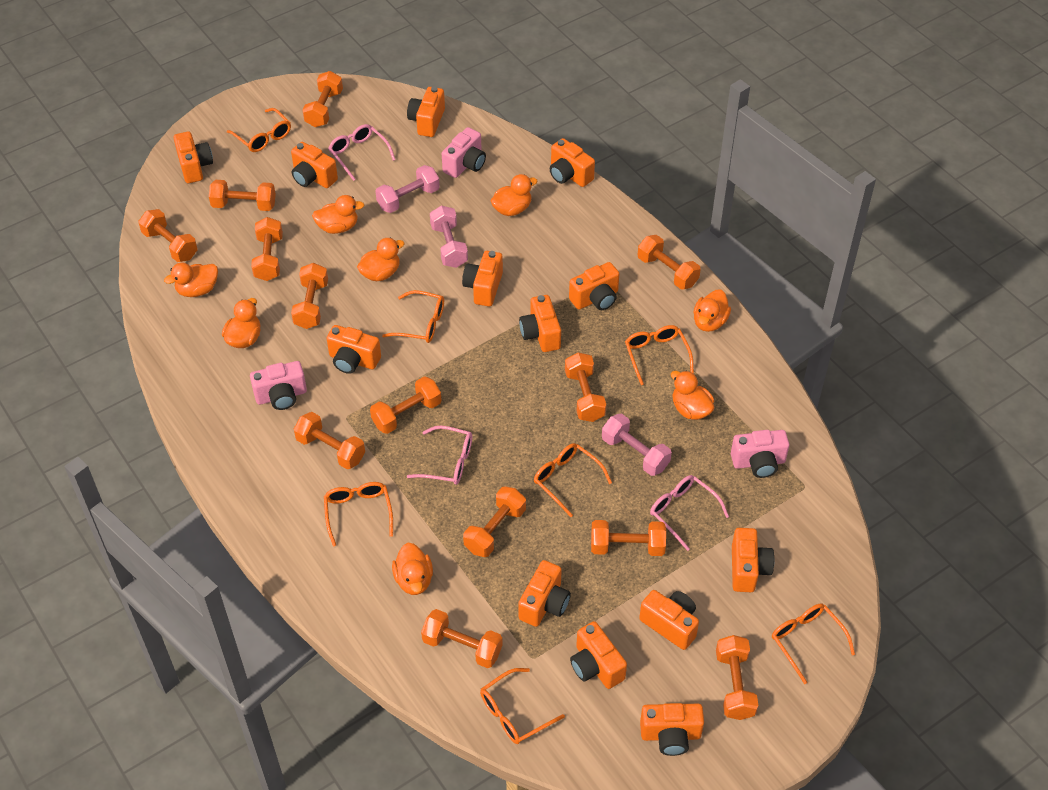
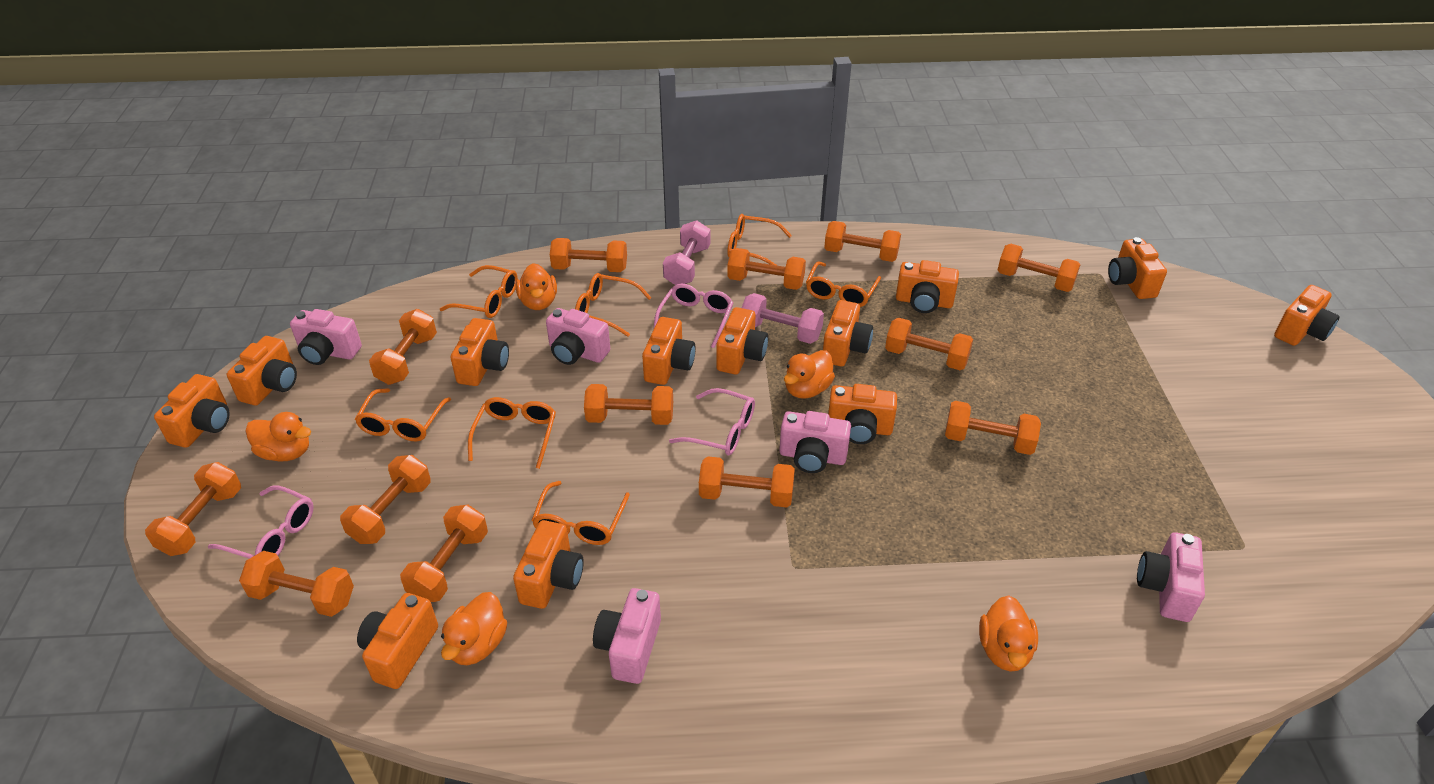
orange camera: 13 -> 12
orange duck: 8 -> 5
pink camera: 3 -> 5
pink dumbbell: 3 -> 2

